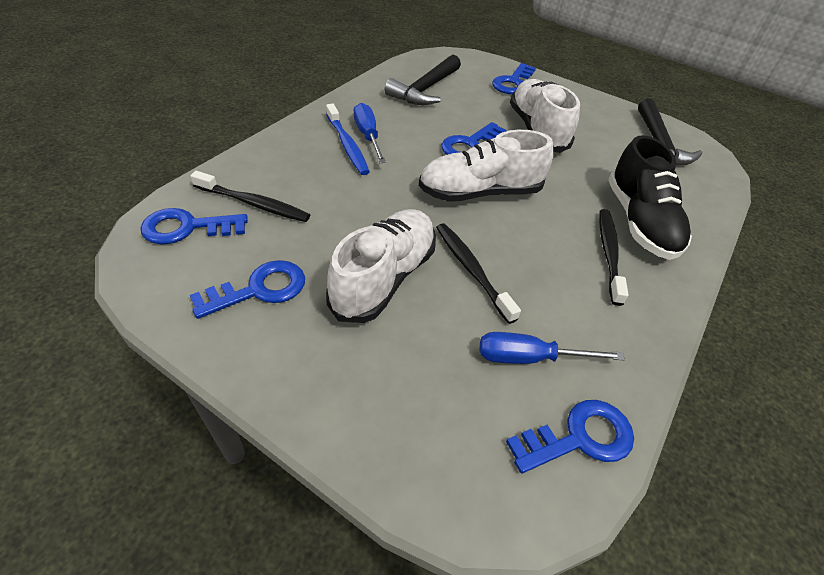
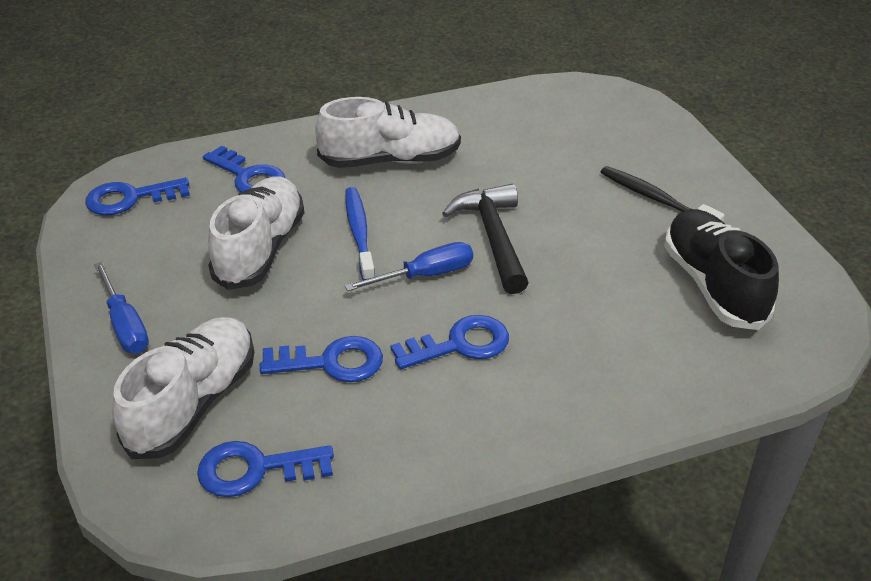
black hammer: 2 -> 1
black toothbrush: 3 -> 1

